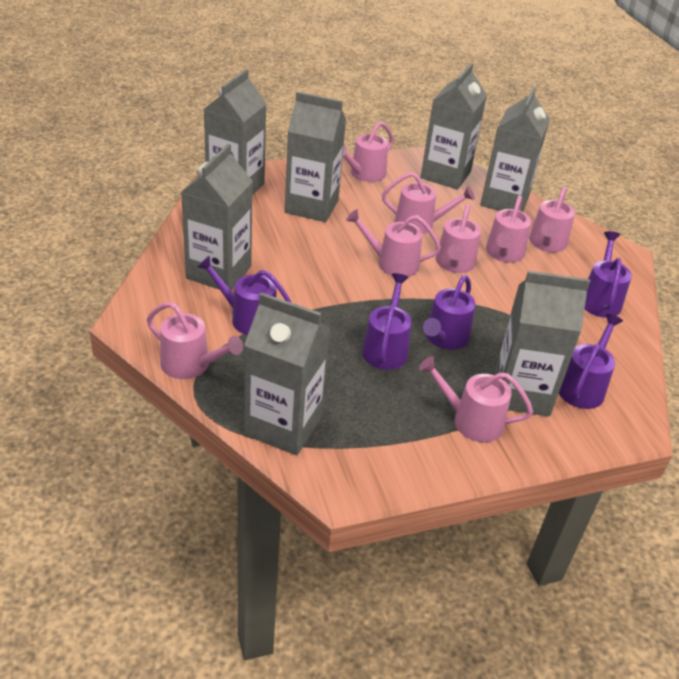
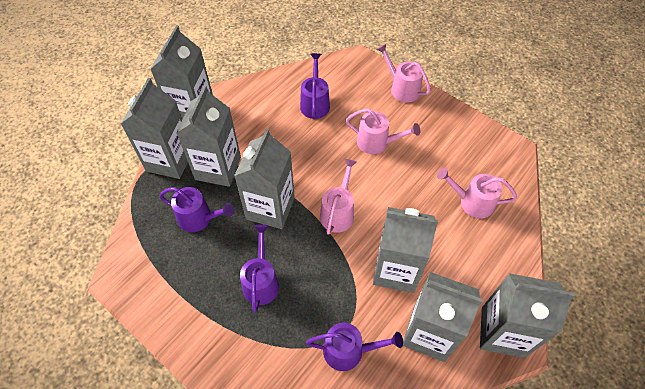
pink watering can: 8 -> 4
purple watering can: 5 -> 4

